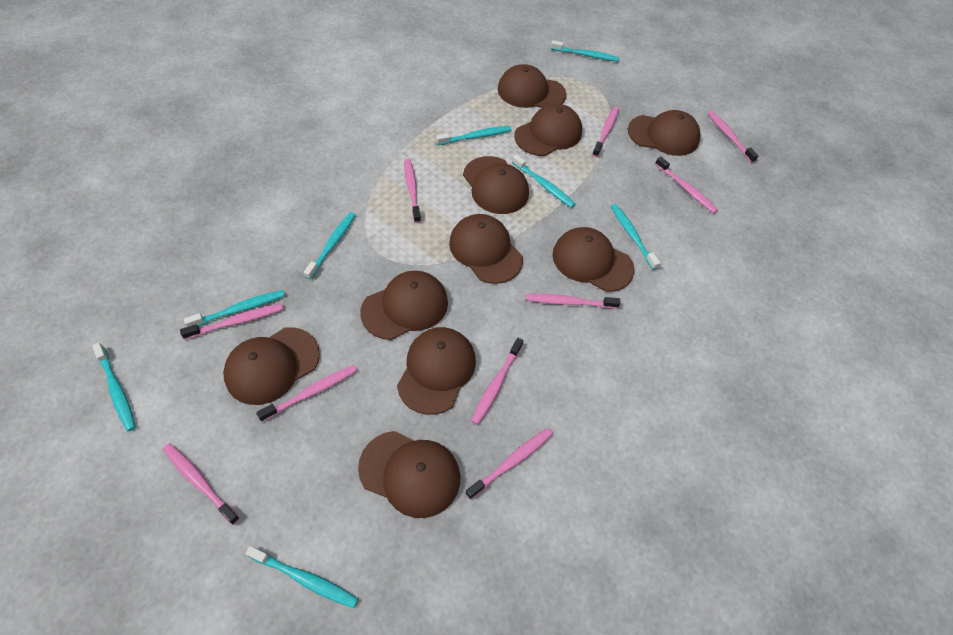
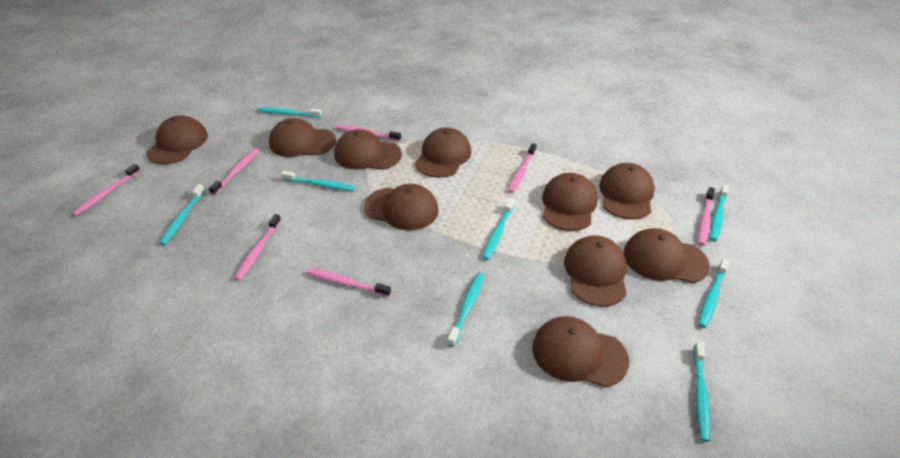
pink toothbrush: 10 -> 7

